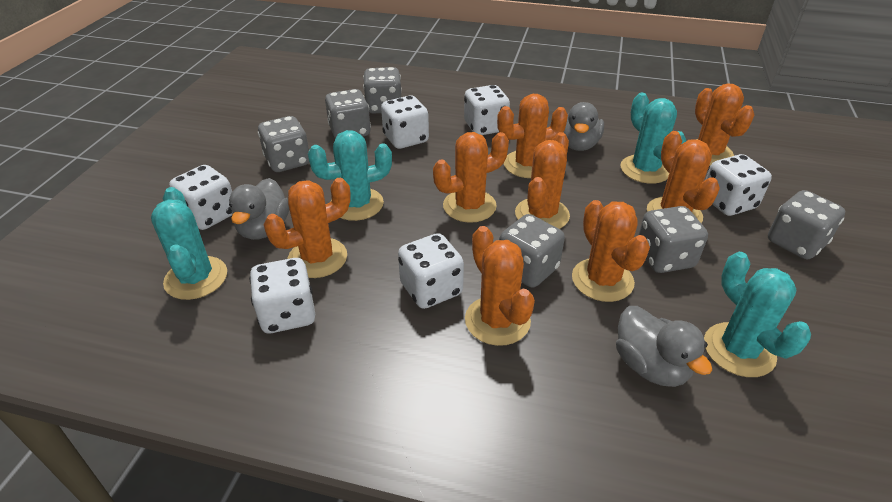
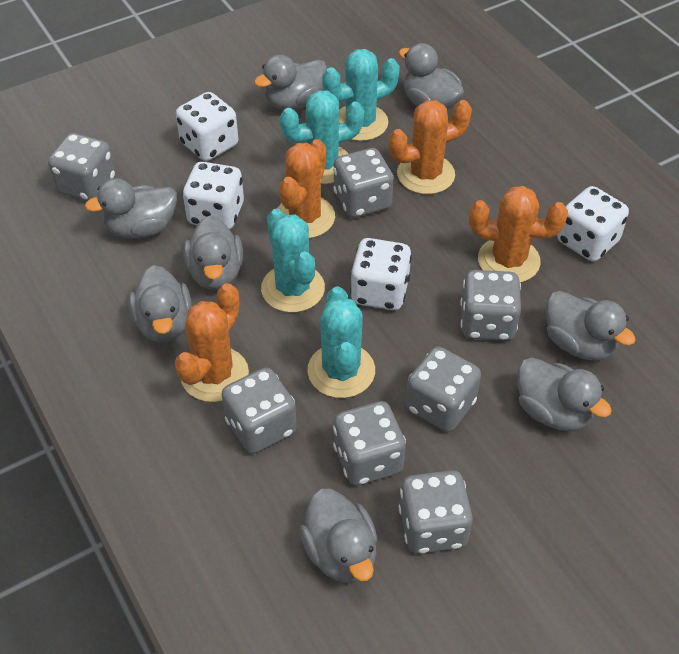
grey dice: 6 -> 7
grey duck: 3 -> 8
orange cactus: 8 -> 4
white dice: 6 -> 4

